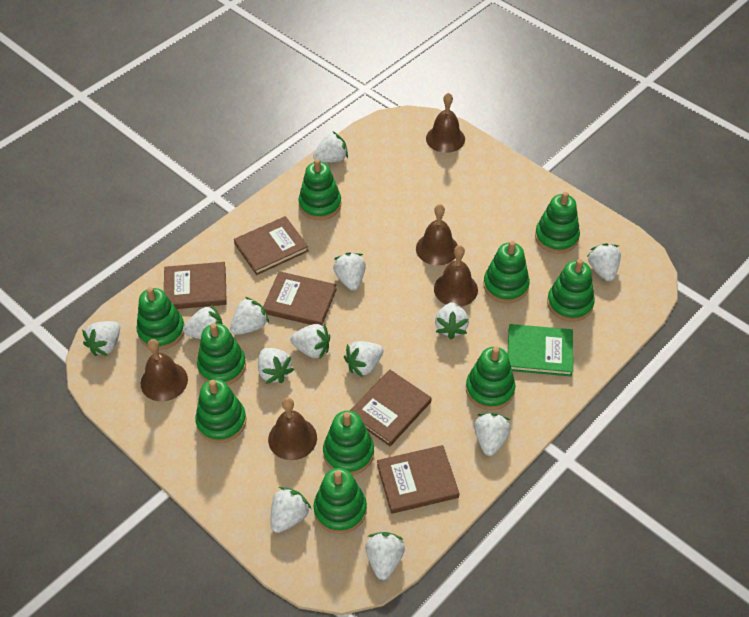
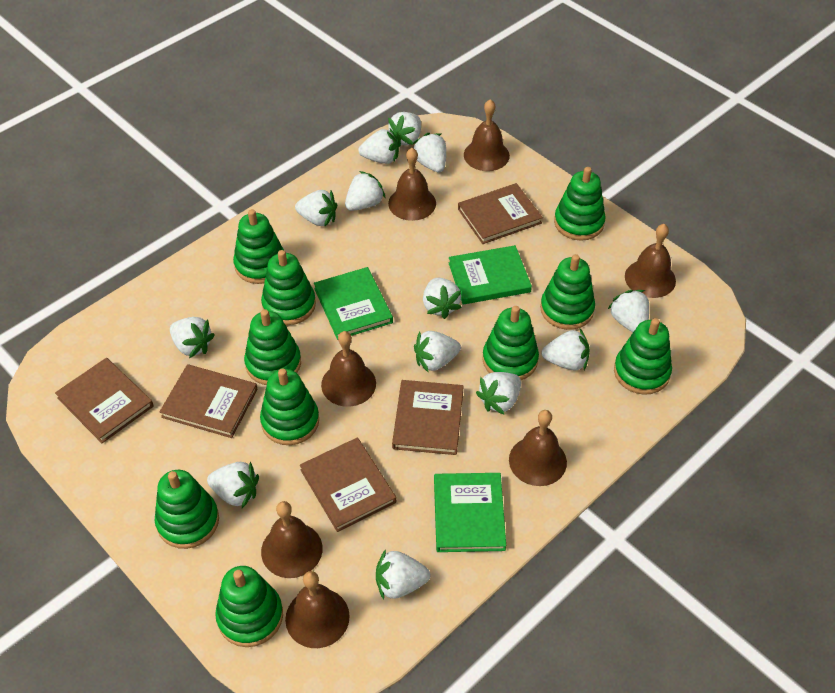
brown bell: 5 -> 7
green book: 1 -> 3

